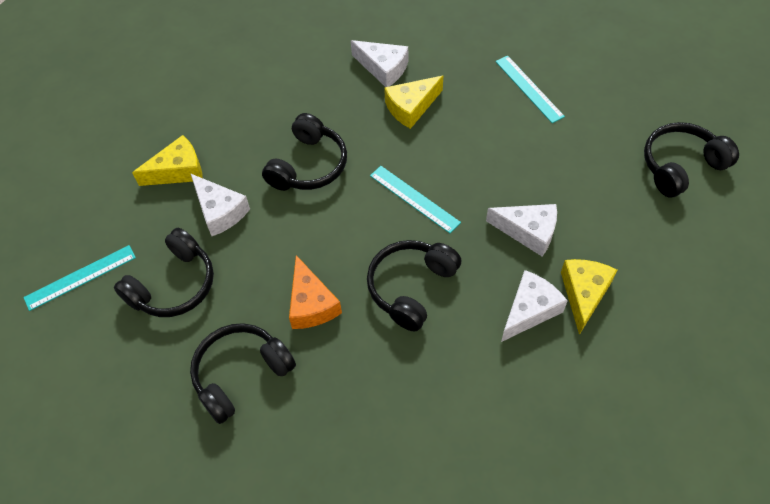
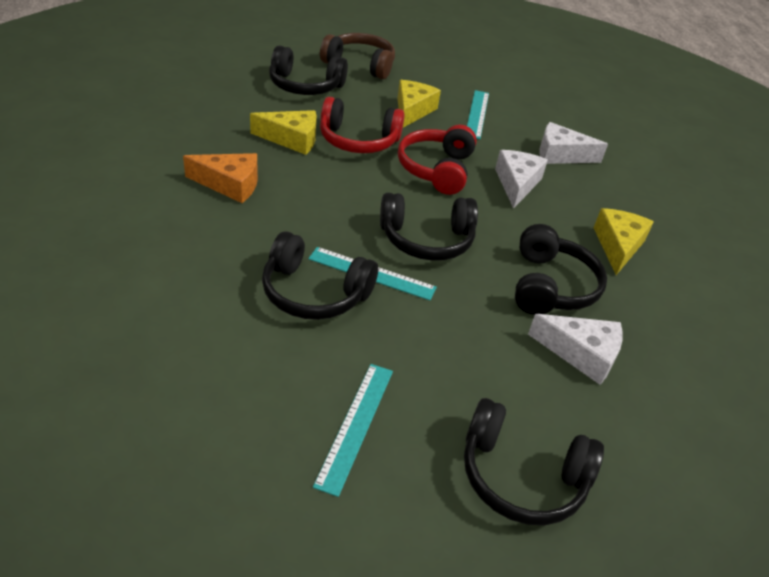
brown headphones: 0 -> 1
red headphones: 0 -> 2
white cheese: 4 -> 3

